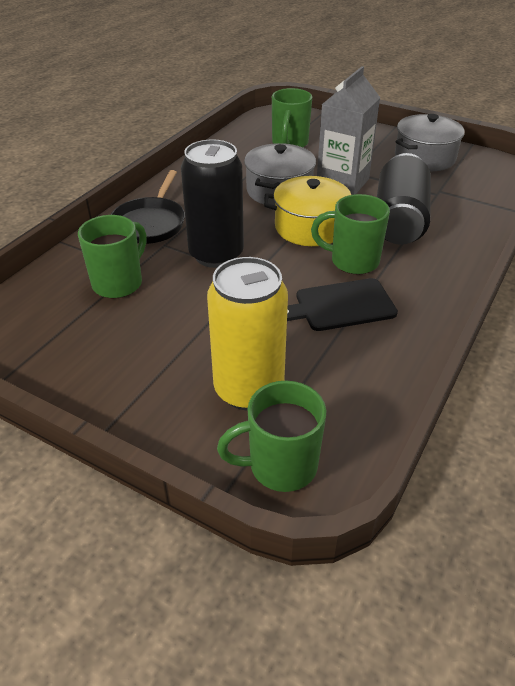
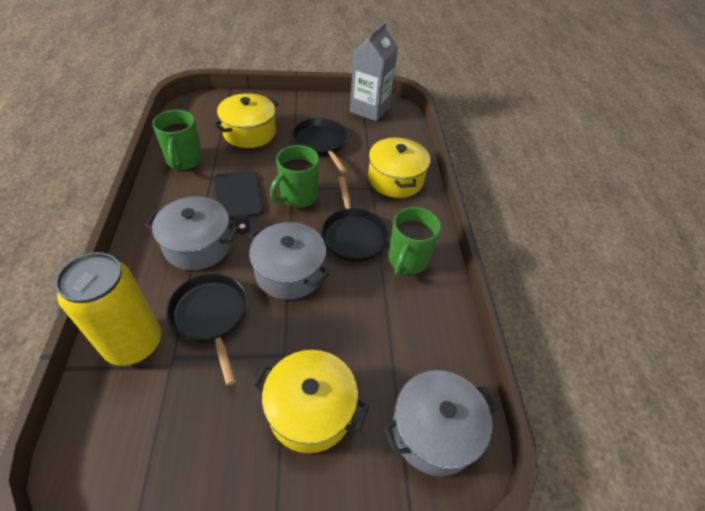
black can: 2 -> 0
black pan: 1 -> 3
green mug: 4 -> 3
grey pot: 2 -> 3
yellow pot: 1 -> 3

